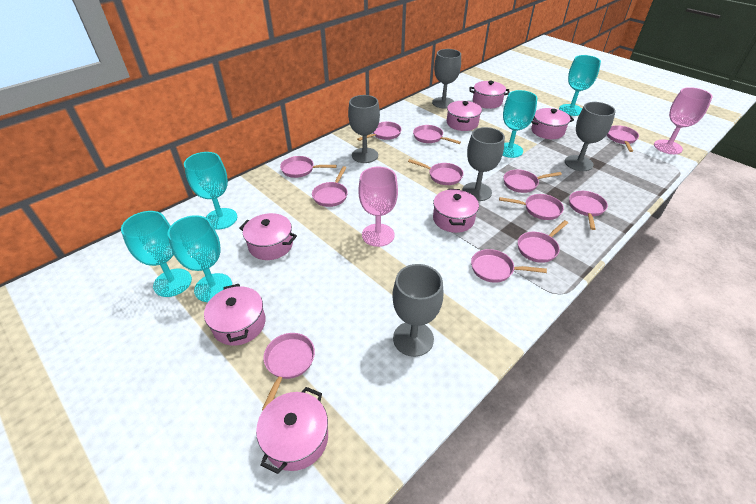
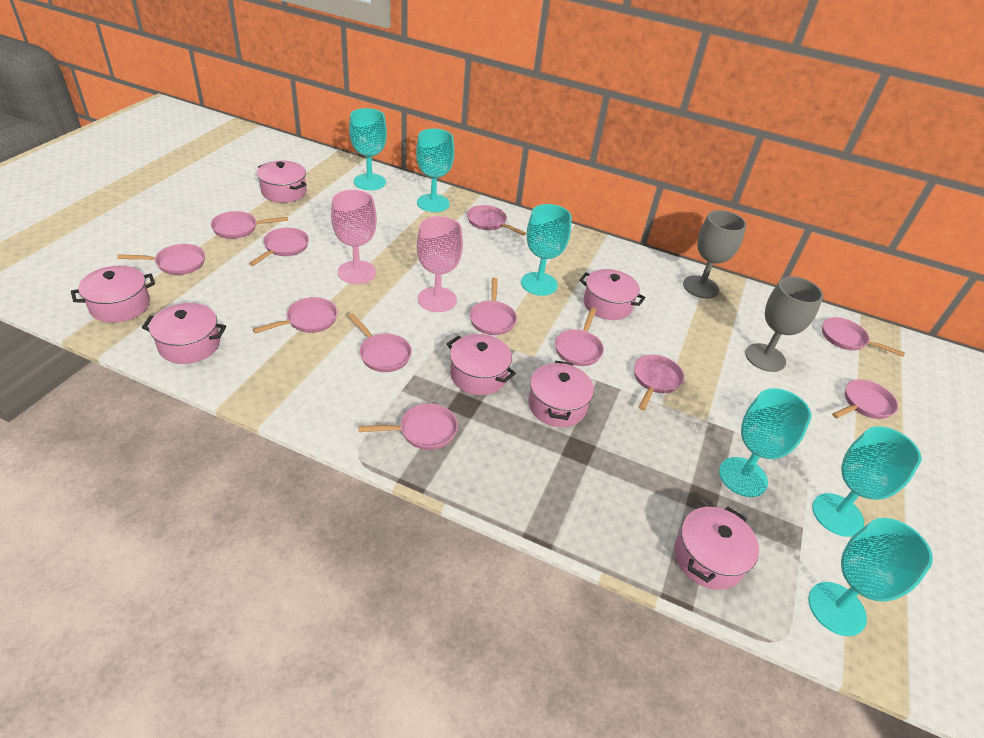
grey goblet: 5 -> 2
turquoise goblet: 5 -> 6

